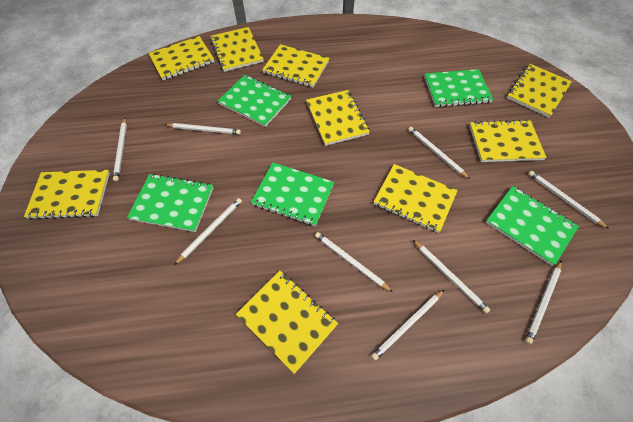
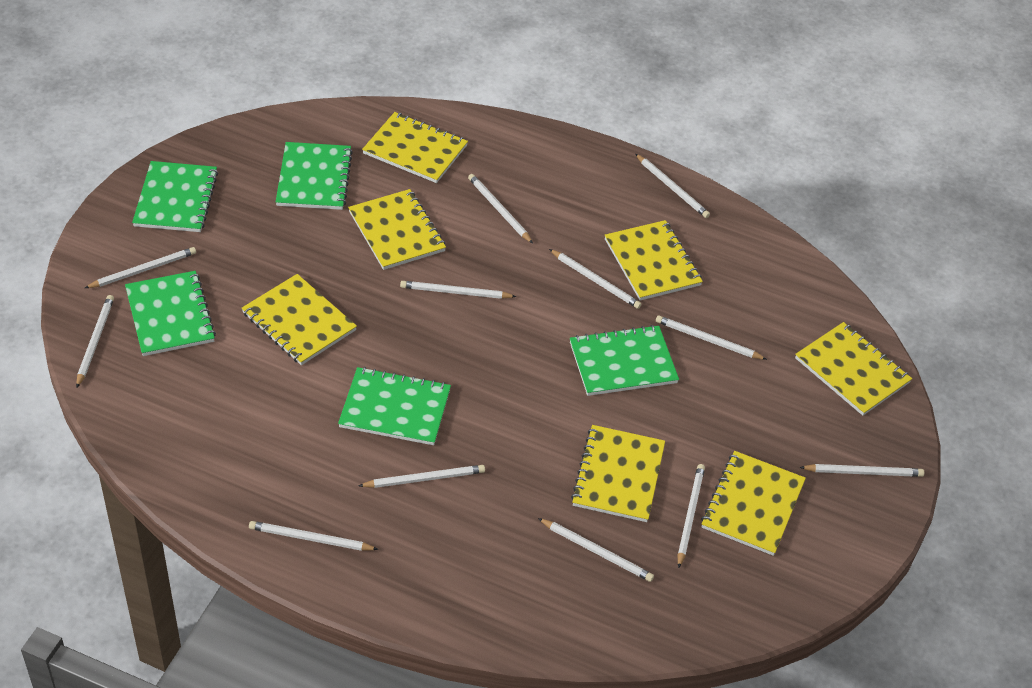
white pencil: 9 -> 12
yellow notebook: 9 -> 7

